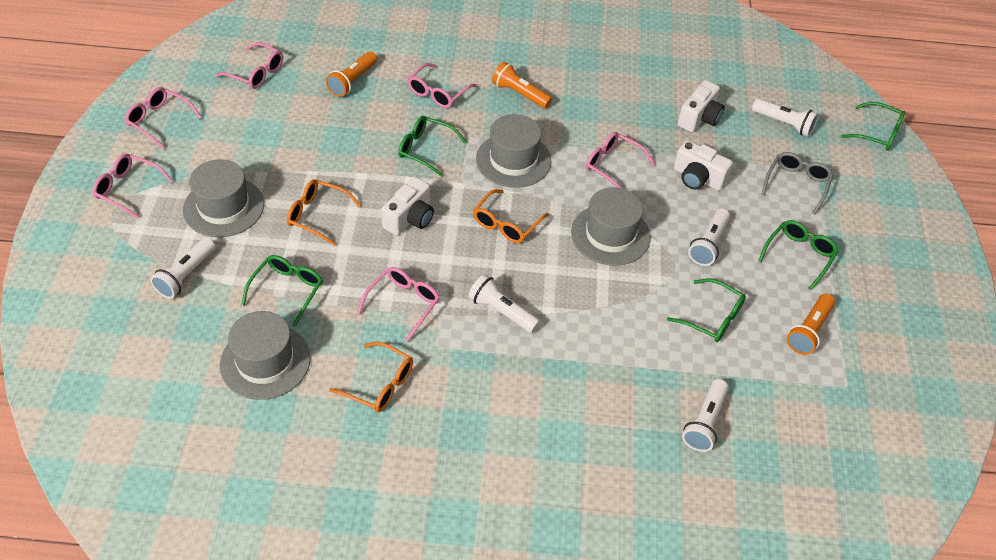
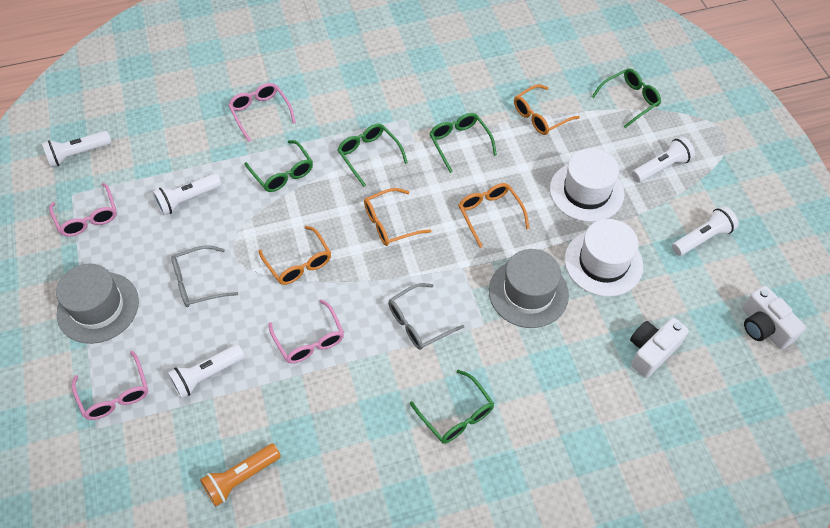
grey glasses: 1 -> 2
grey hat: 4 -> 2
orange flashlight: 3 -> 1
orange glasses: 3 -> 4
pink glasses: 6 -> 4
white camera: 3 -> 2
white hat: 0 -> 2

